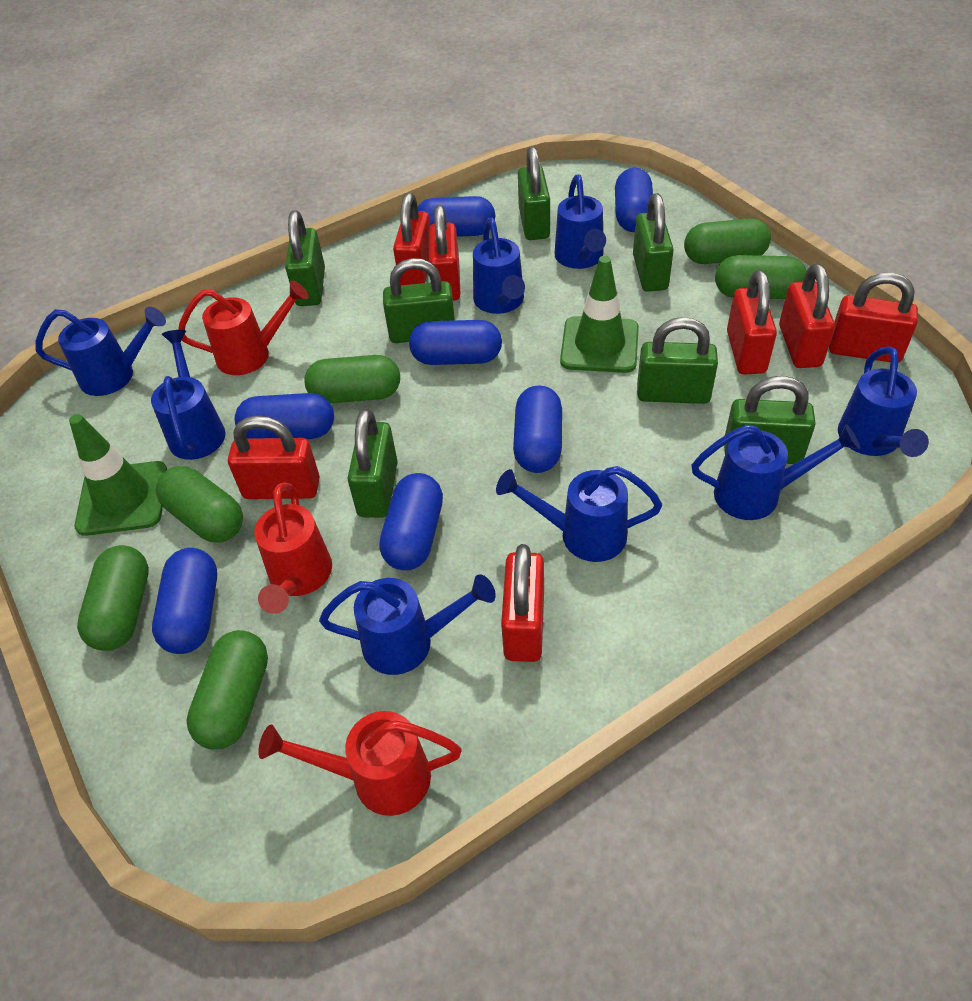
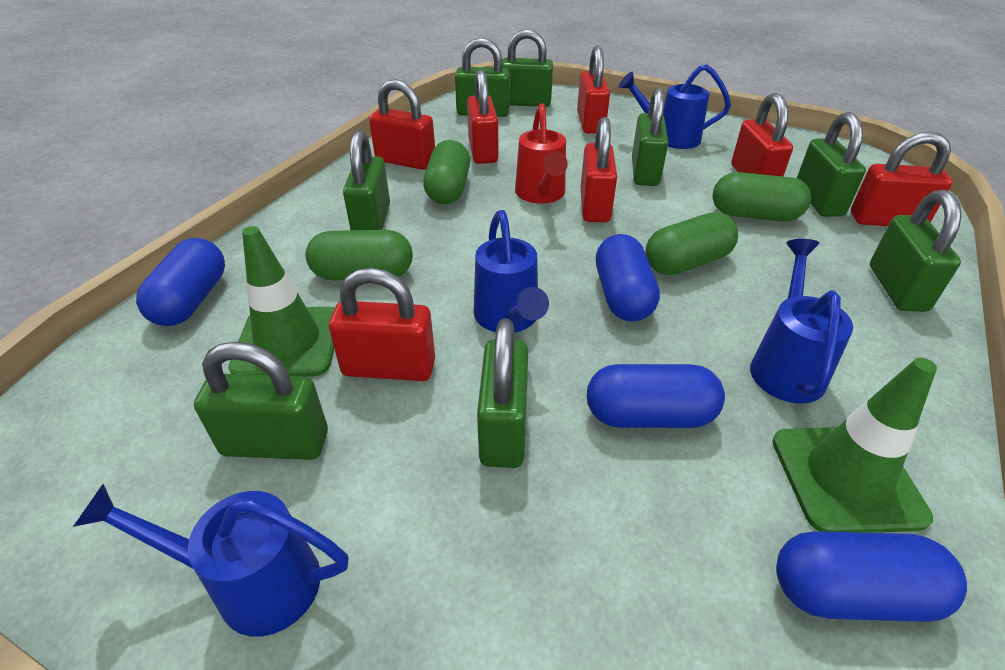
blue capsule: 7 -> 4
blue watering can: 8 -> 4
green capsule: 6 -> 4
green padlock: 7 -> 8
red watering can: 3 -> 1

